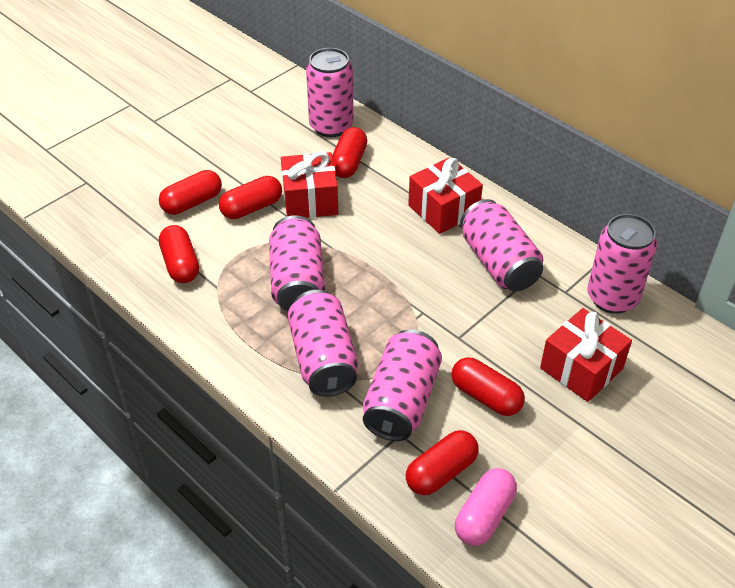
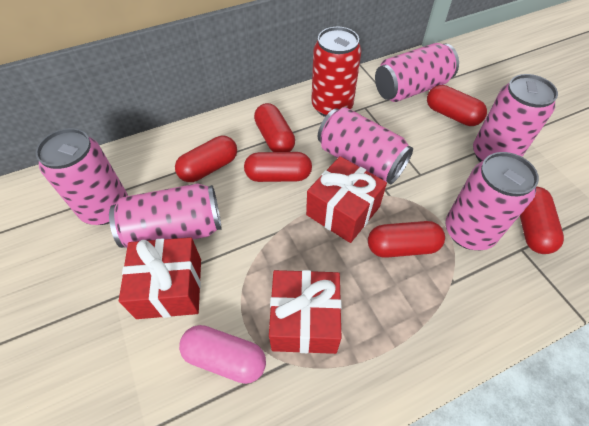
red can: 0 -> 1

